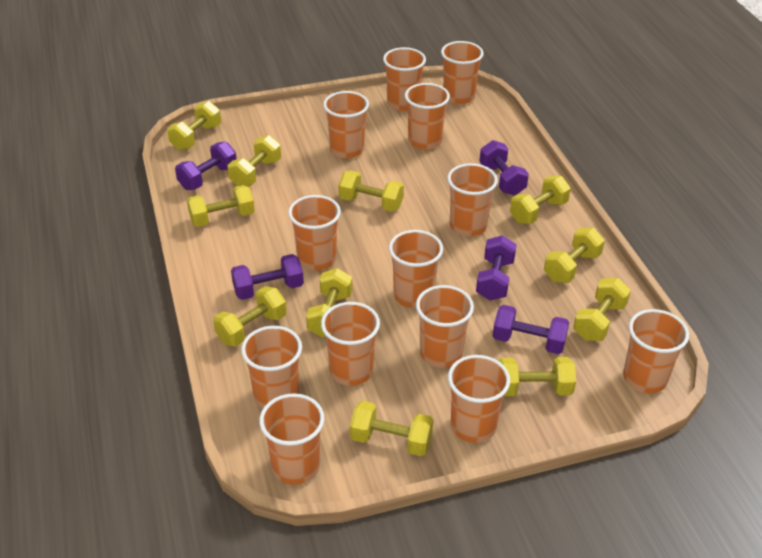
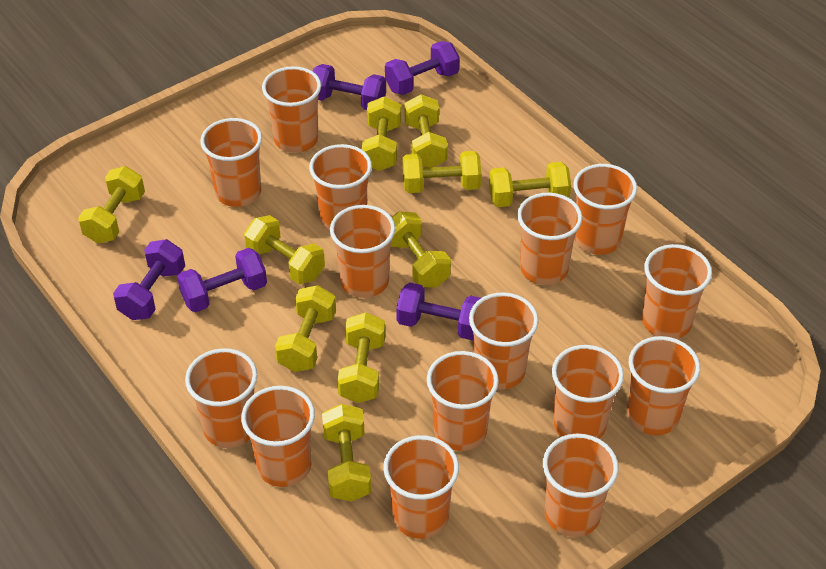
orange cup: 13 -> 15
yellow dumbbell: 11 -> 10

